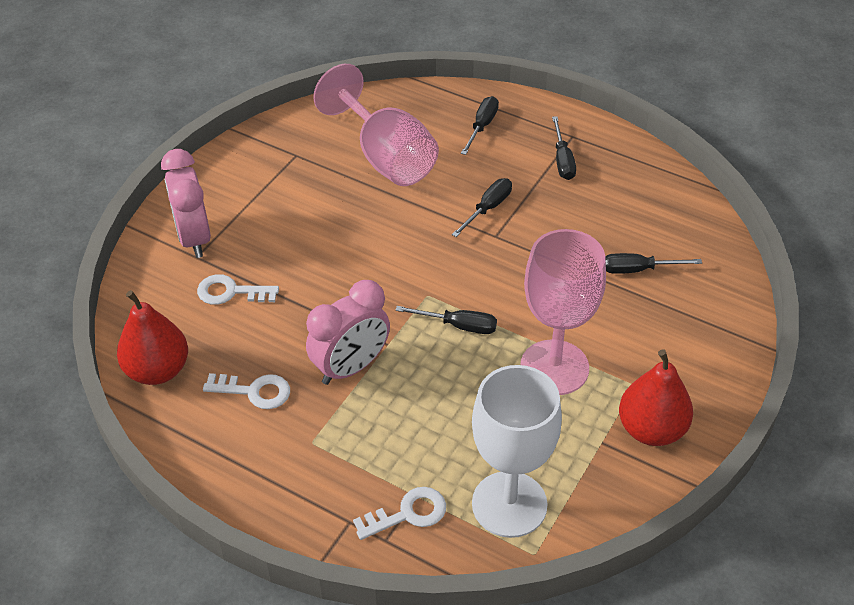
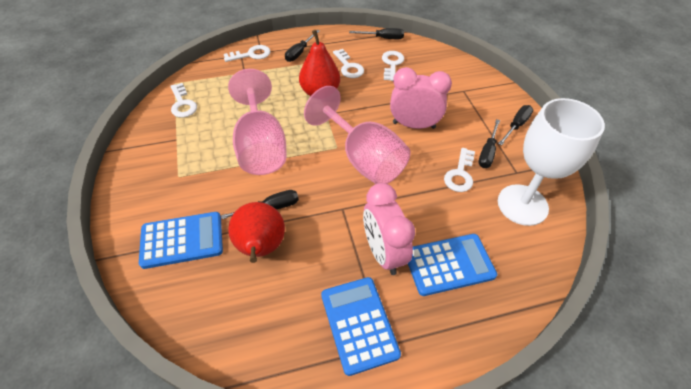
blue calculator: 0 -> 3
white key: 3 -> 5

